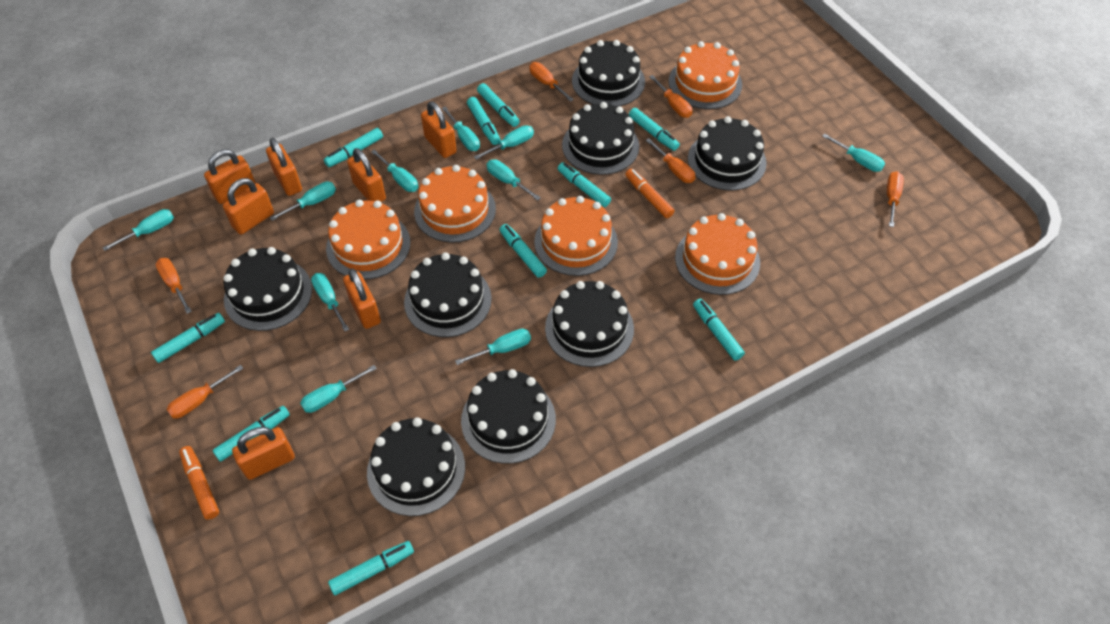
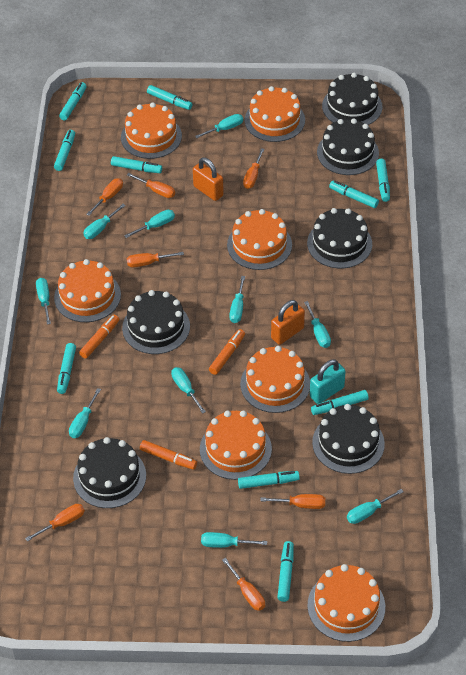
black cake: 8 -> 6
orange cake: 5 -> 7
orange marker: 2 -> 3
orange padlock: 7 -> 2
orange screwdriver: 6 -> 7
turquoise padlock: 0 -> 1

